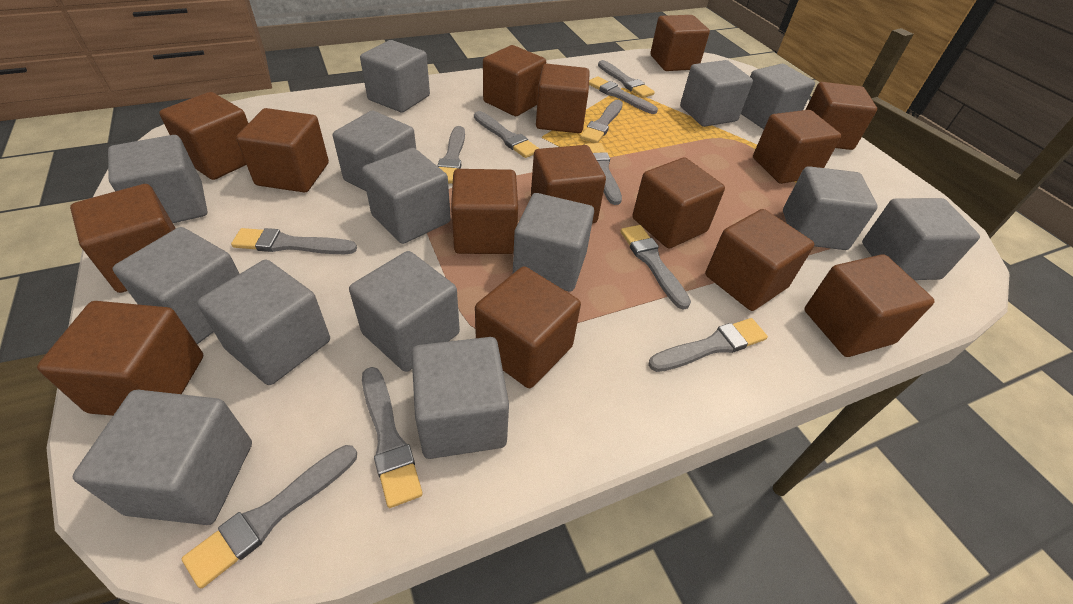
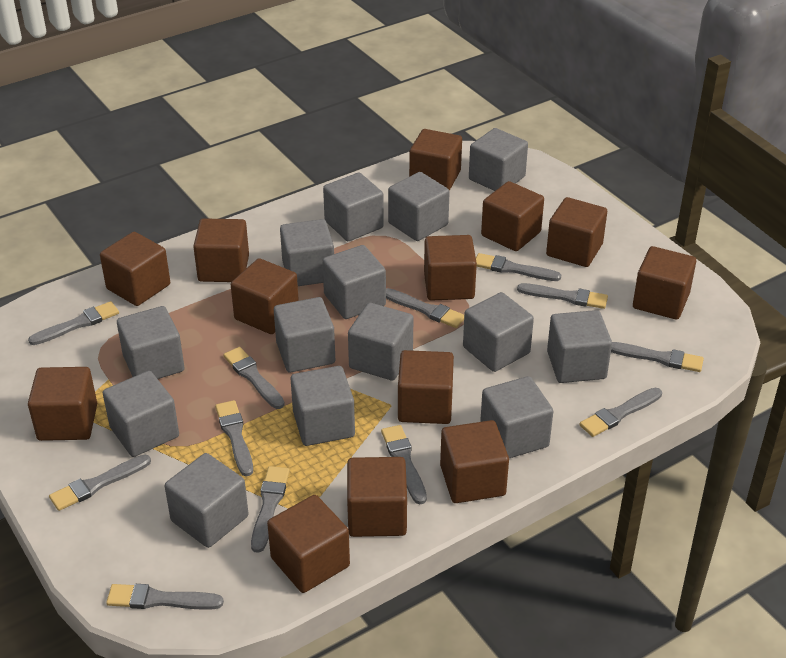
brown cube: 15 -> 13
grey brush: 11 -> 12

